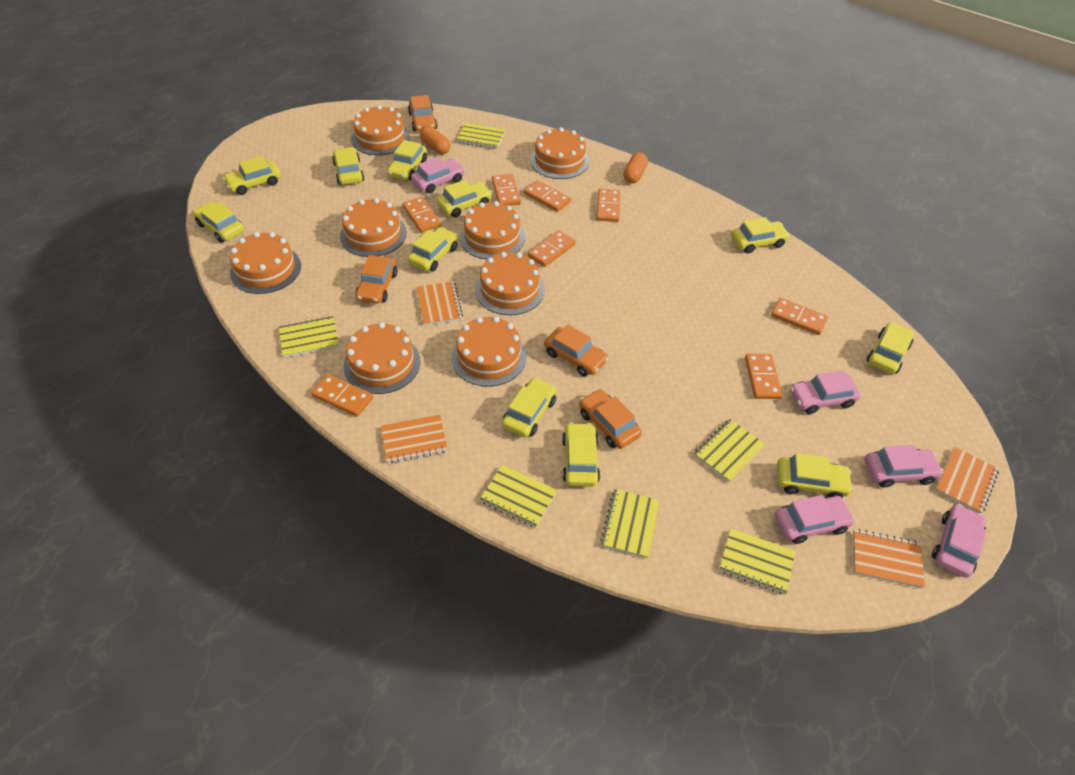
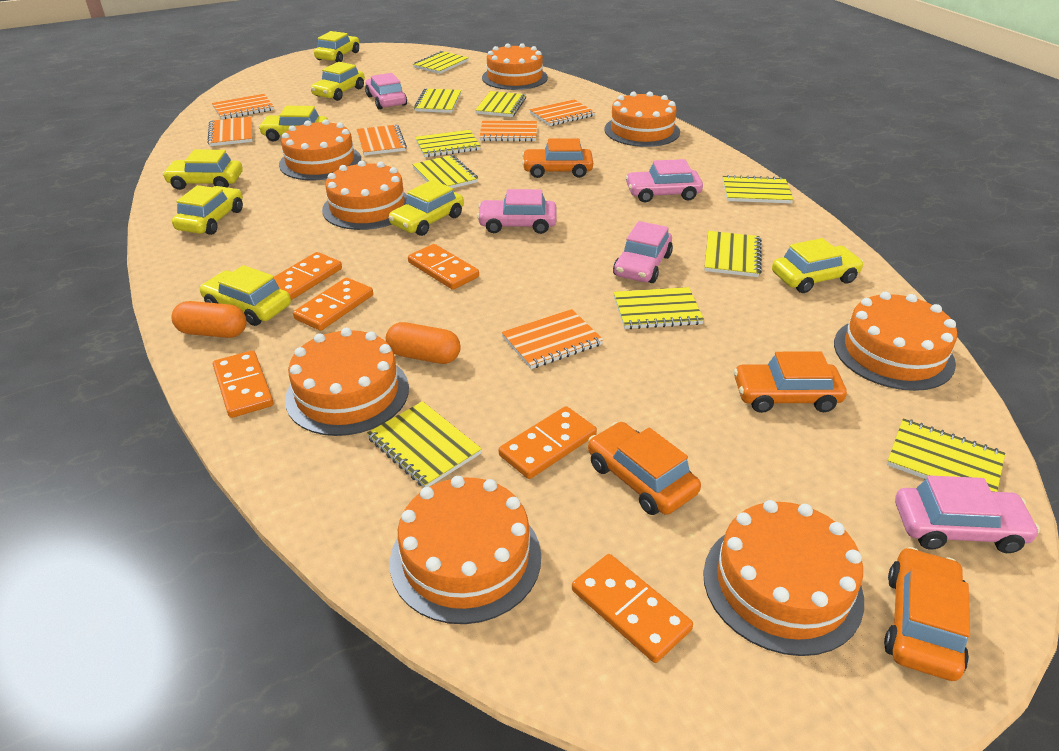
orange domino: 8 -> 6
orange notebook: 4 -> 6
yellow car: 11 -> 8
yellow notebook: 6 -> 10

